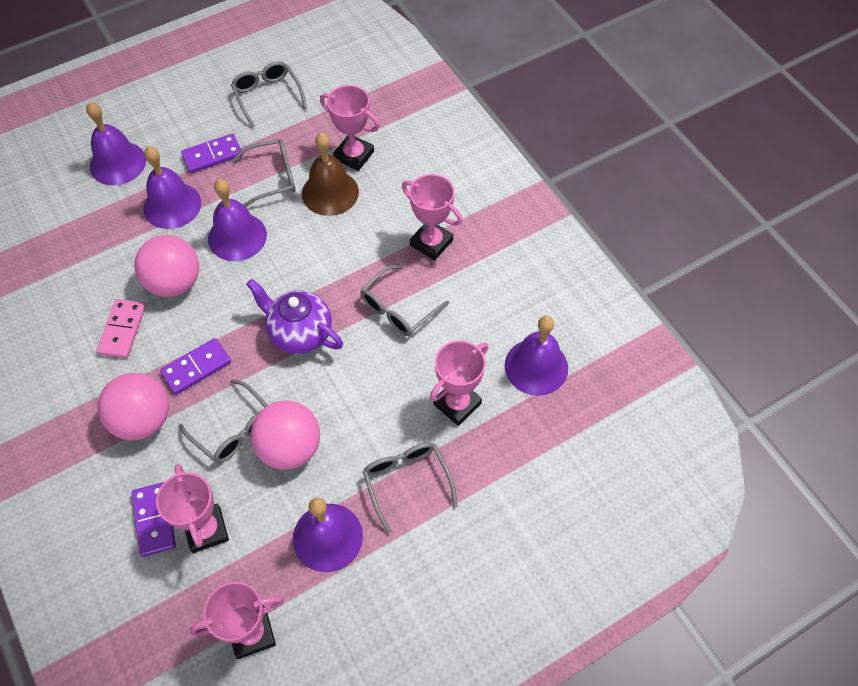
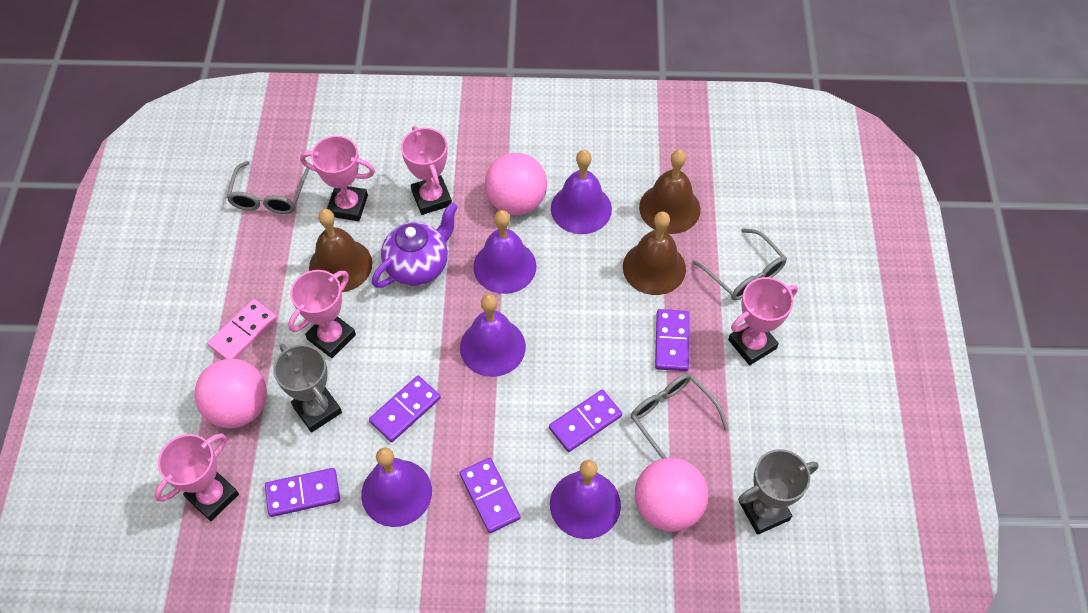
brown bell: 1 -> 3
grey glasses: 5 -> 3
grey trophy: 0 -> 2
purple domino: 3 -> 5

